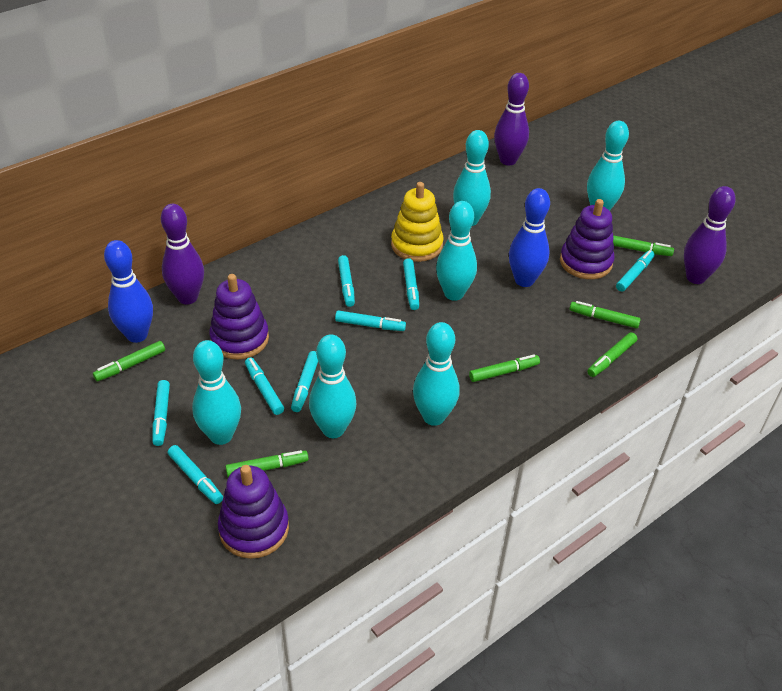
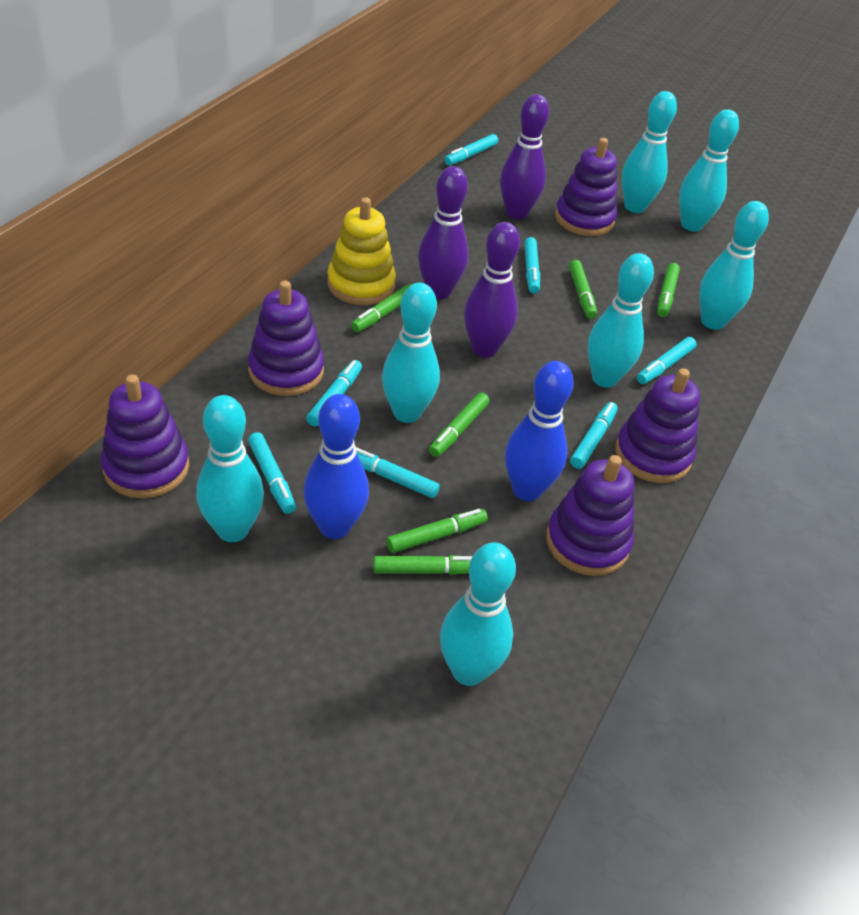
purple stacking toy: 3 -> 5
turquoise bowling pin: 6 -> 7
turquoise marker: 8 -> 7

